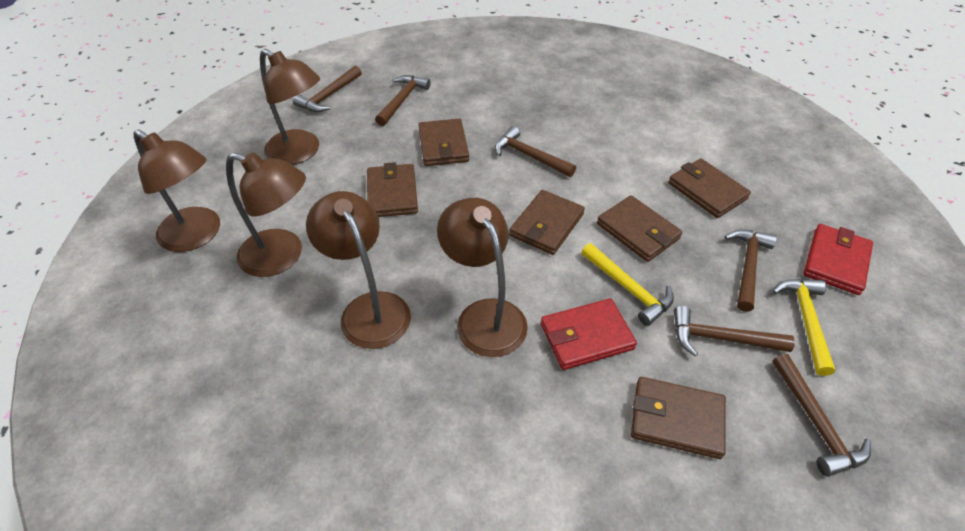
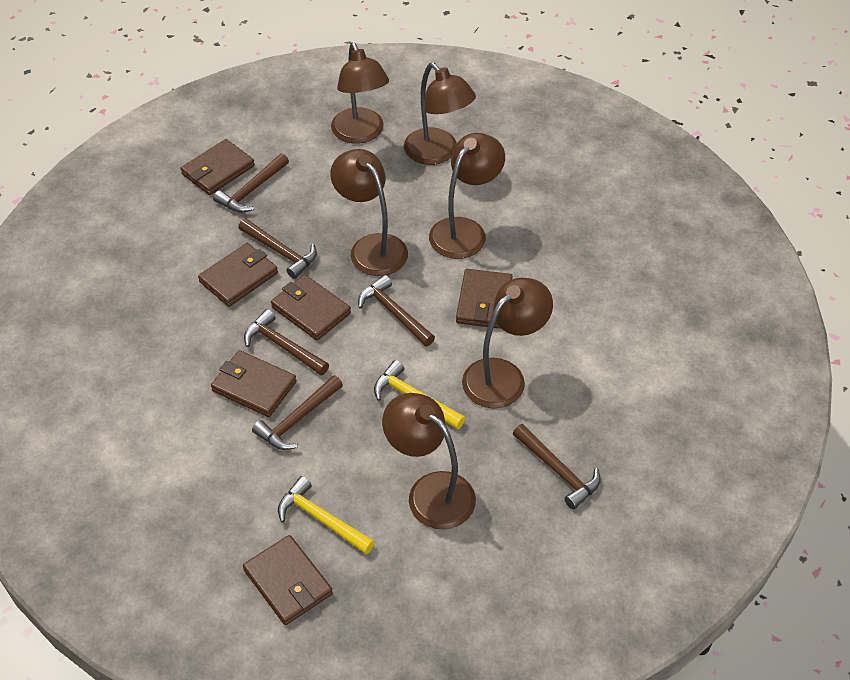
brown lamp: 5 -> 6
red wallet: 2 -> 0

